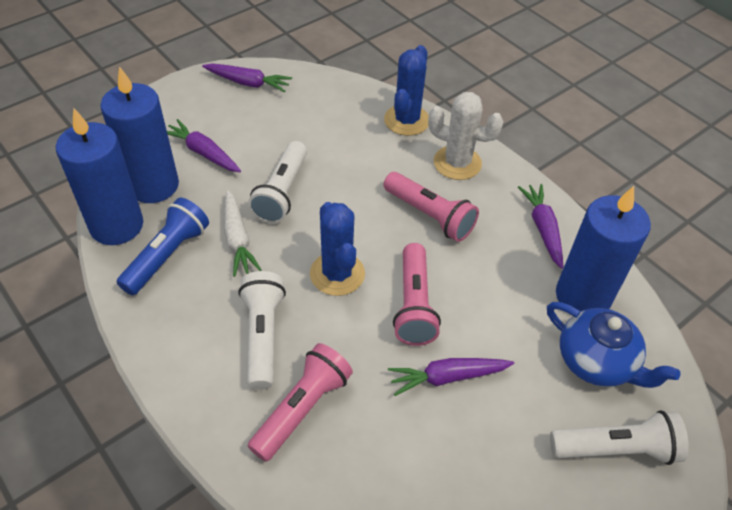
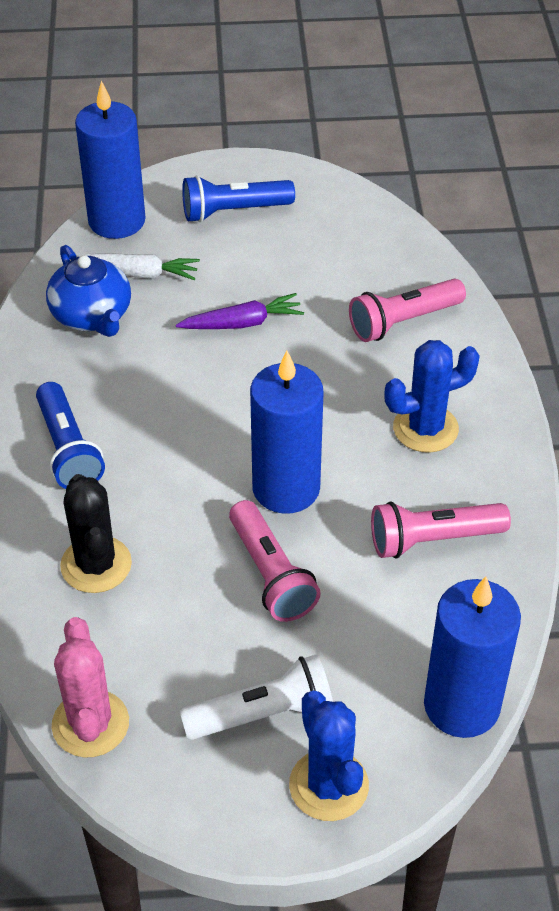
black cactus: 0 -> 1
blue flashlight: 1 -> 2
pink cactus: 0 -> 1
purple carrot: 4 -> 1
white cactus: 1 -> 0
white flashlight: 3 -> 1

